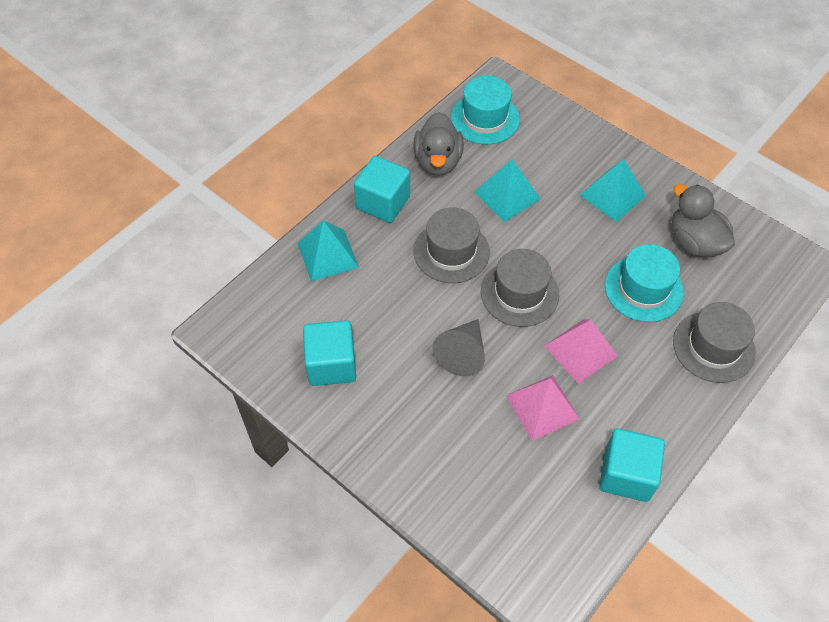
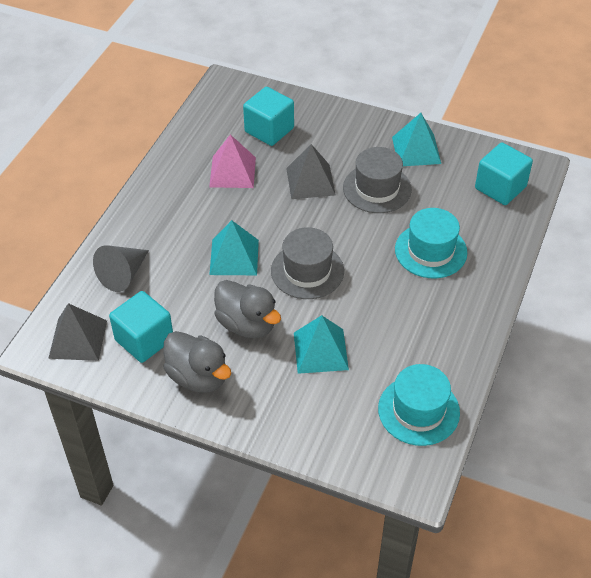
grey hat: 3 -> 2
grey pyramid: 0 -> 2
pink pyramid: 2 -> 1

